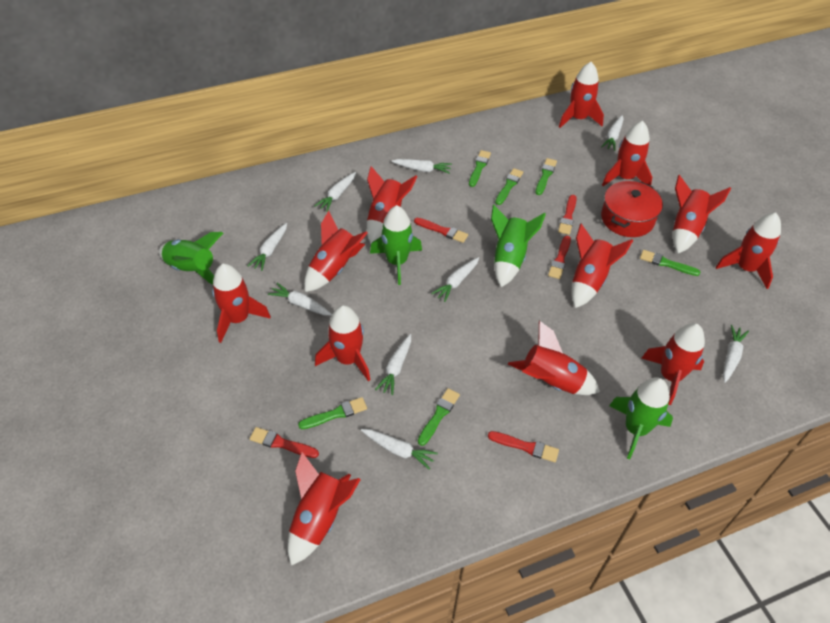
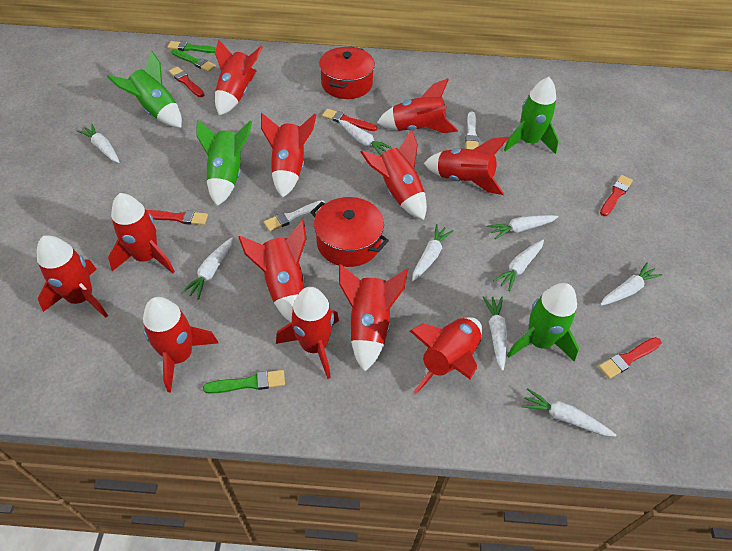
green brush: 6 -> 3
red pot: 1 -> 2
white brush: 0 -> 2

